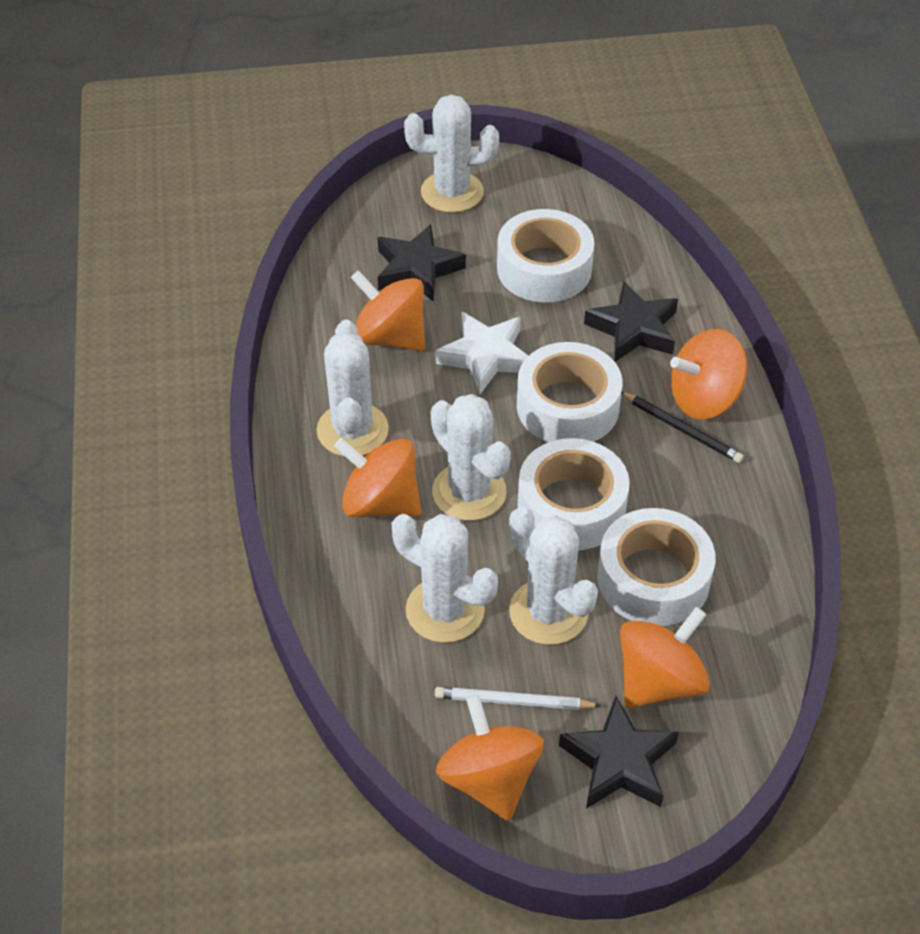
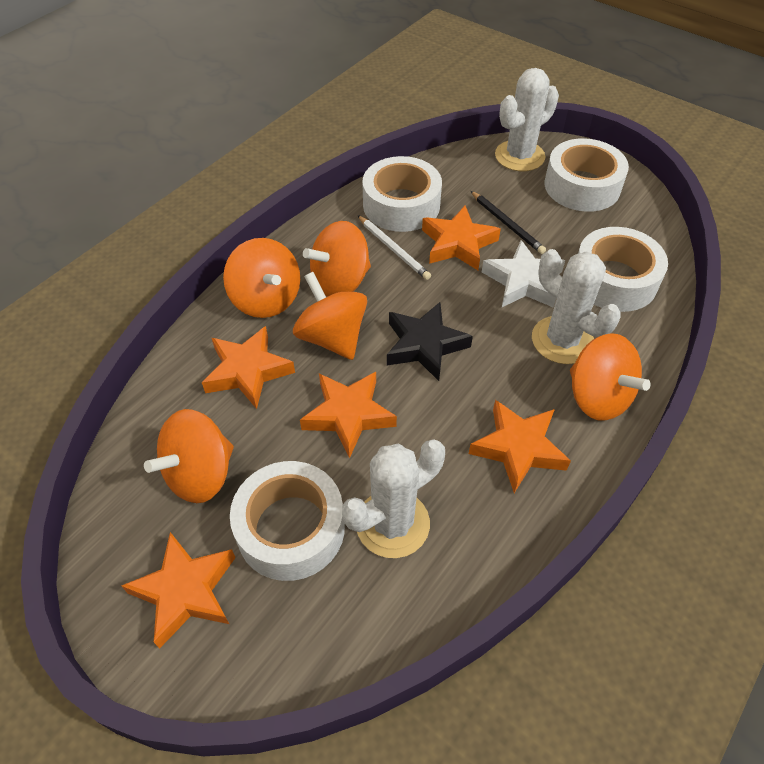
black star: 3 -> 1
orange star: 0 -> 5
white cactus: 5 -> 3

